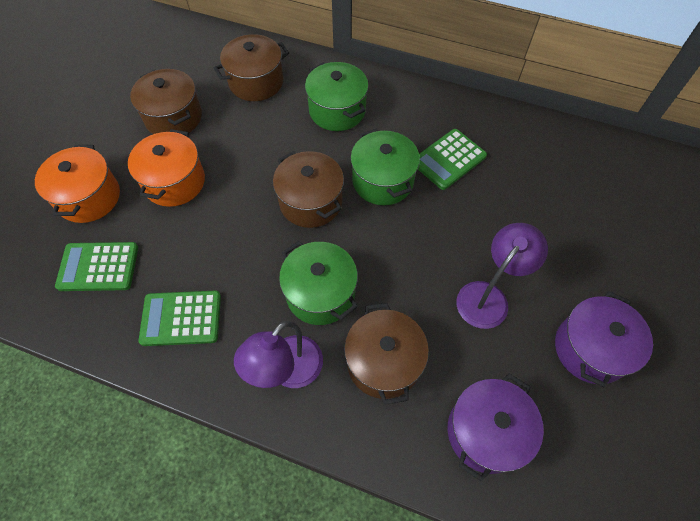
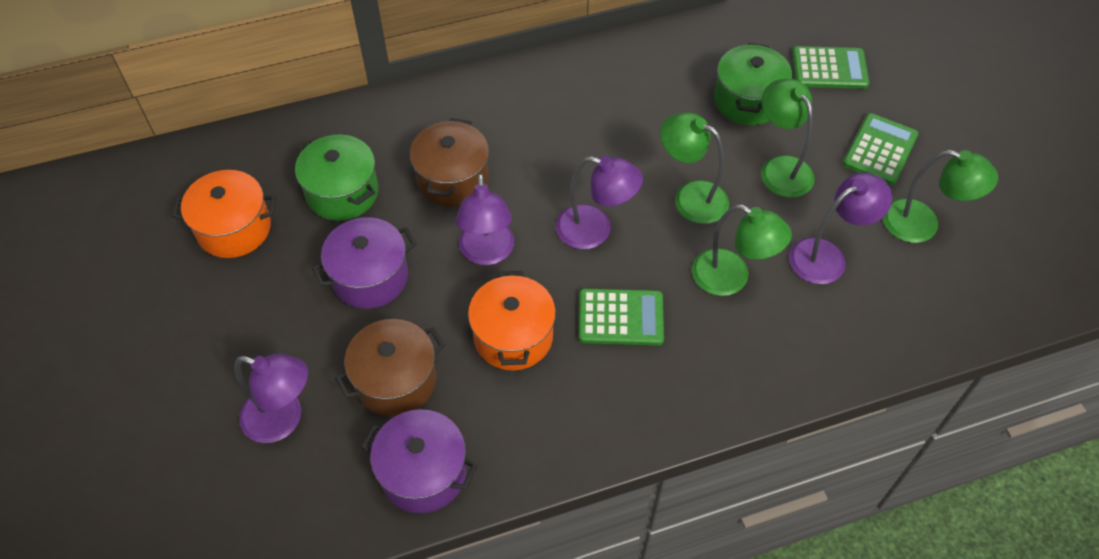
brown pot: 4 -> 2
green lamp: 0 -> 4
green pot: 3 -> 2
purple lamp: 2 -> 4

